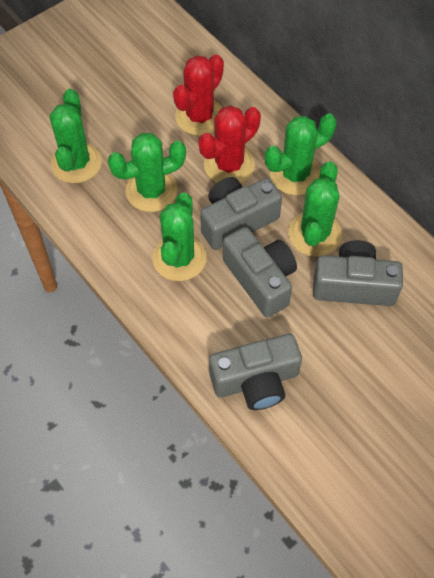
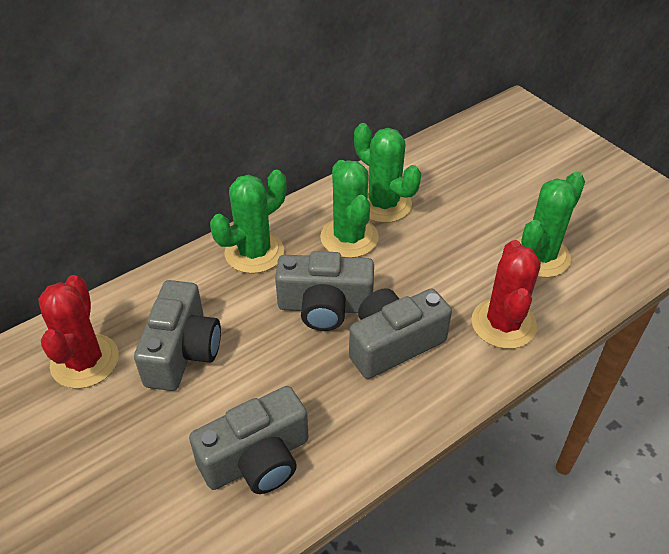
green cactus: 5 -> 4

